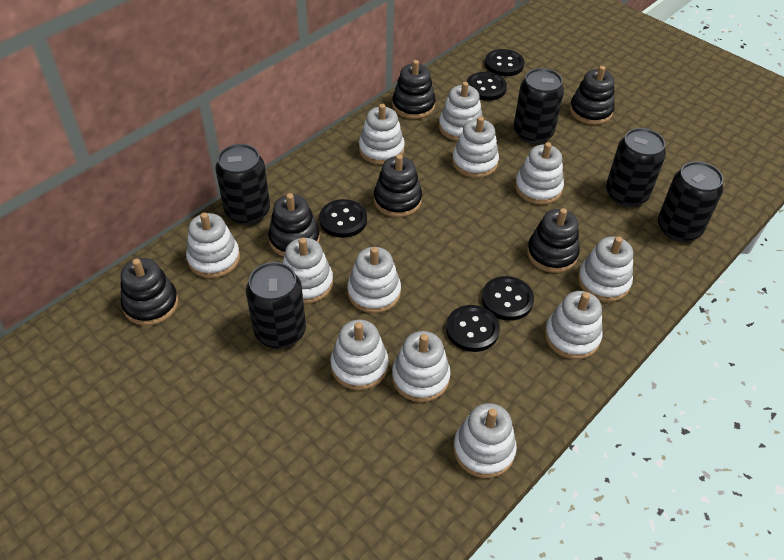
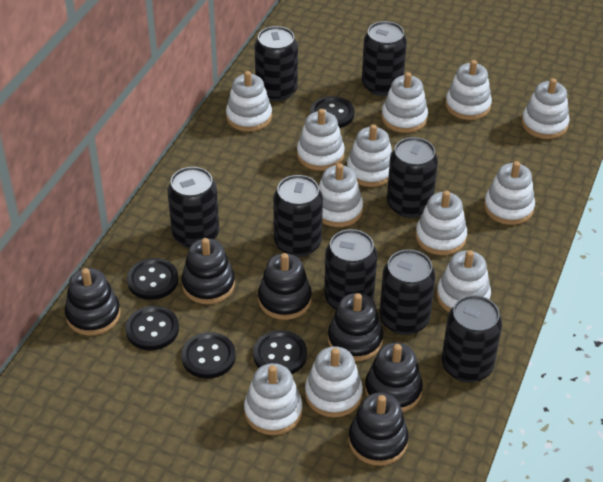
black can: 5 -> 8

